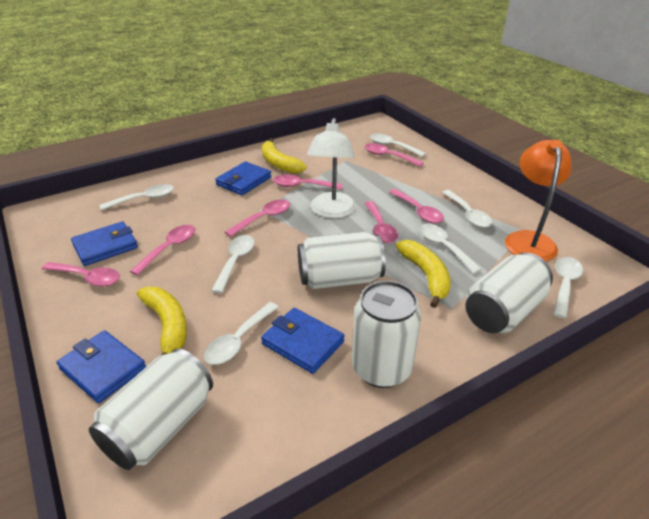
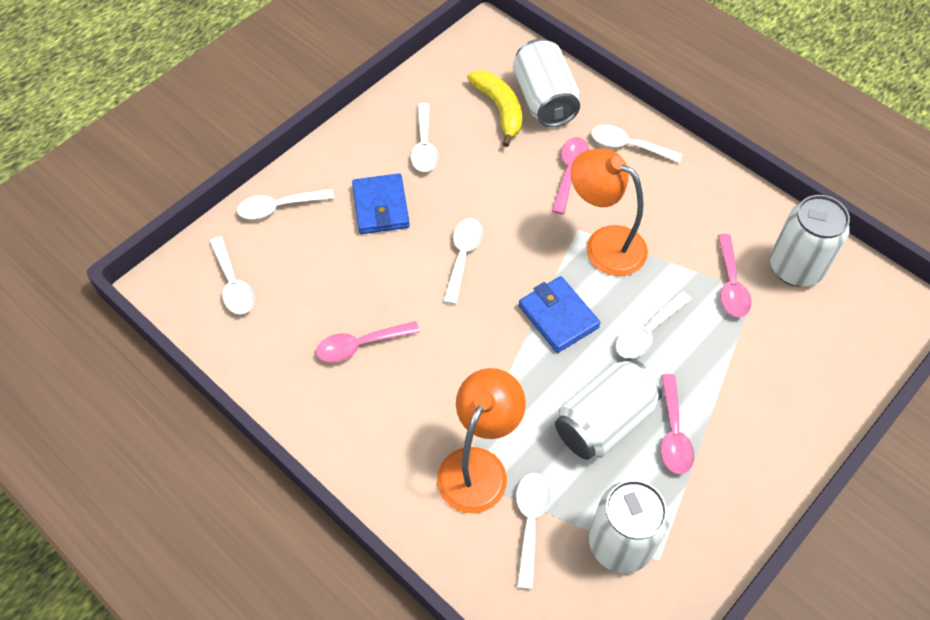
blue wallet: 4 -> 2
orange lamp: 1 -> 2
pink spoon: 7 -> 4
white lamp: 1 -> 0
yellow banana: 3 -> 1

